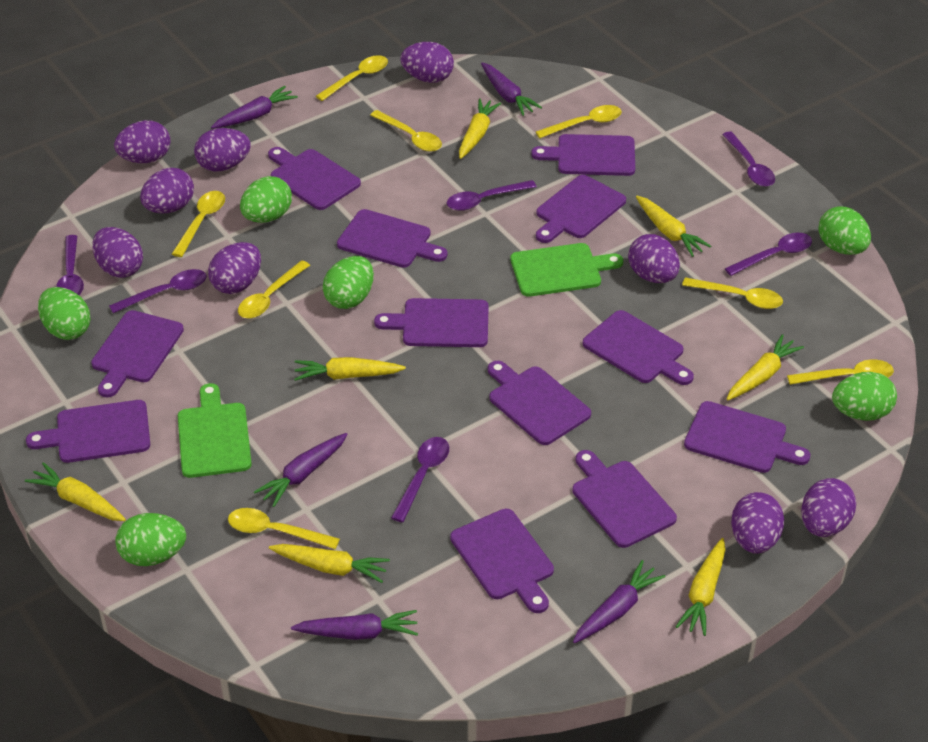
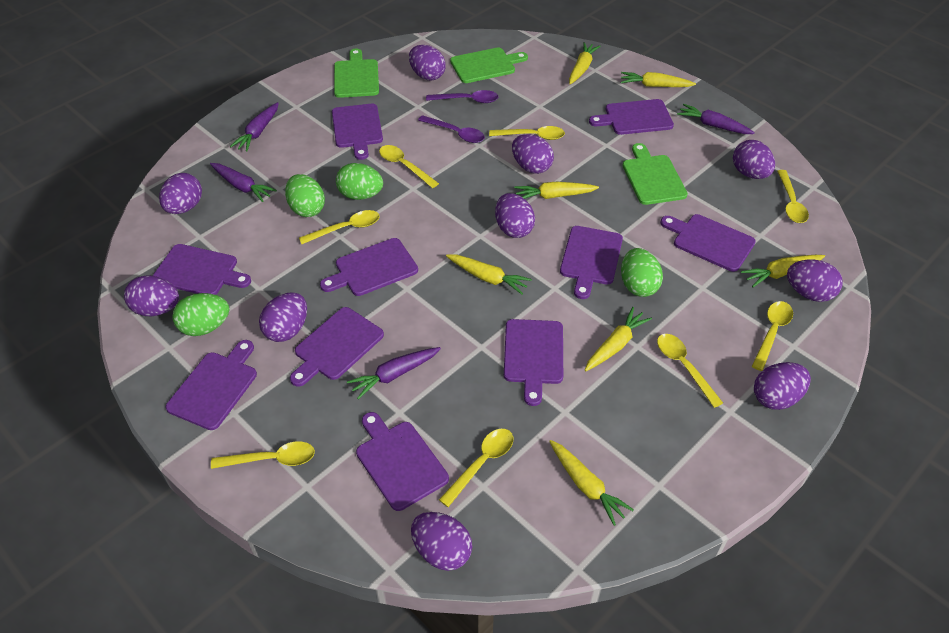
green cutting board: 2 -> 3
green egg: 6 -> 4
purple carrot: 5 -> 4
purple cutting board: 12 -> 10
purple egg: 9 -> 10
purple spoon: 6 -> 2

